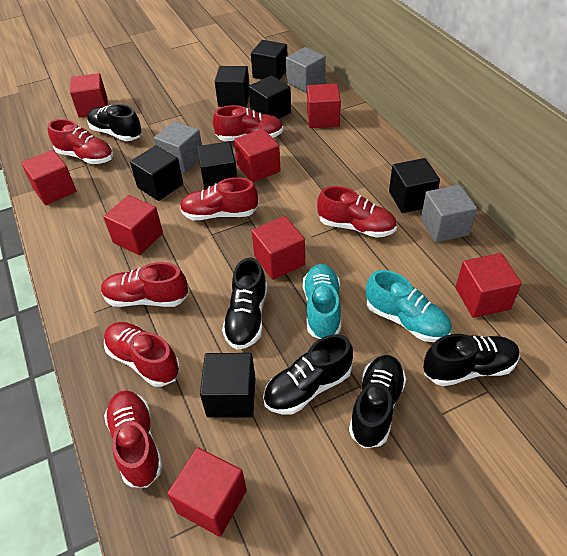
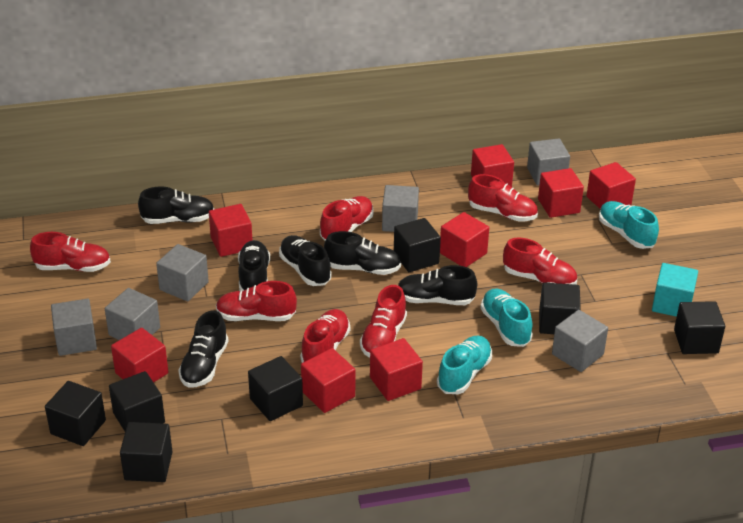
black shoe: 5 -> 6
grey cube: 3 -> 6
turquoise cube: 0 -> 1
turquoise shoe: 2 -> 3

